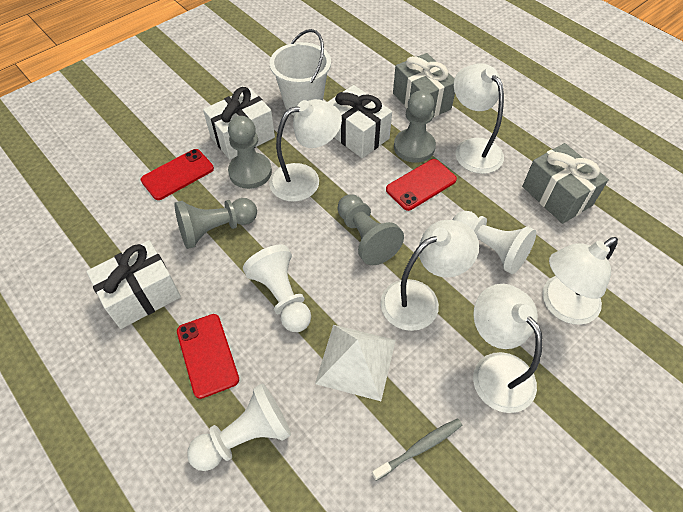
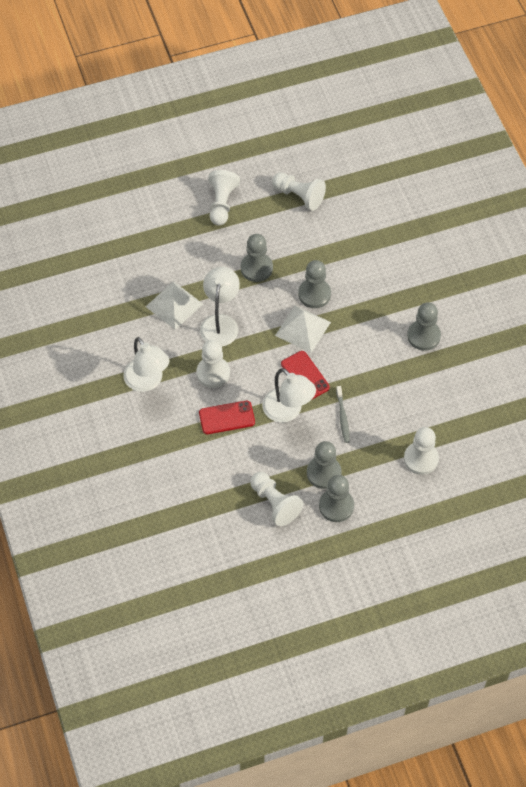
grey gift: 2 -> 0
grey pawn: 4 -> 5
red phone: 3 -> 2
white bucket: 1 -> 0
white gift: 3 -> 0
white lamp: 5 -> 3
white pawn: 3 -> 5
white pyramid: 1 -> 2

